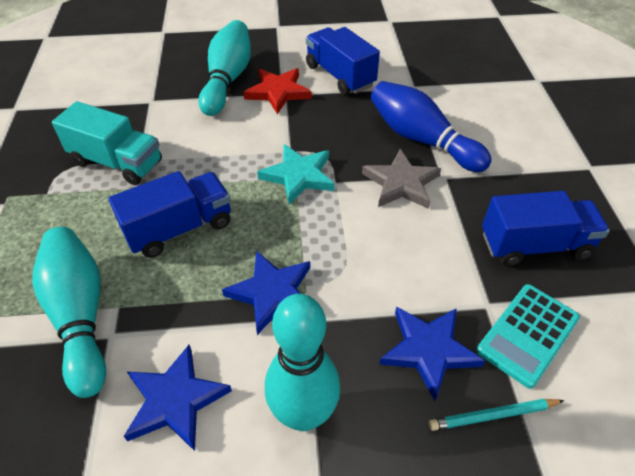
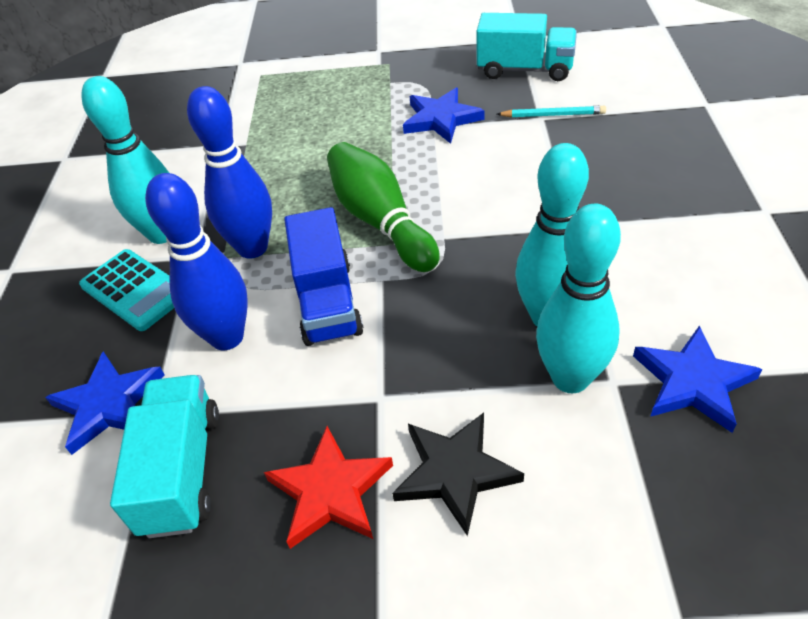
black star: 0 -> 1
blue bowling pin: 1 -> 2
blue truck: 3 -> 1
green bowling pin: 0 -> 1
grey star: 1 -> 0
turquoise star: 1 -> 0
turquoise truck: 1 -> 2

